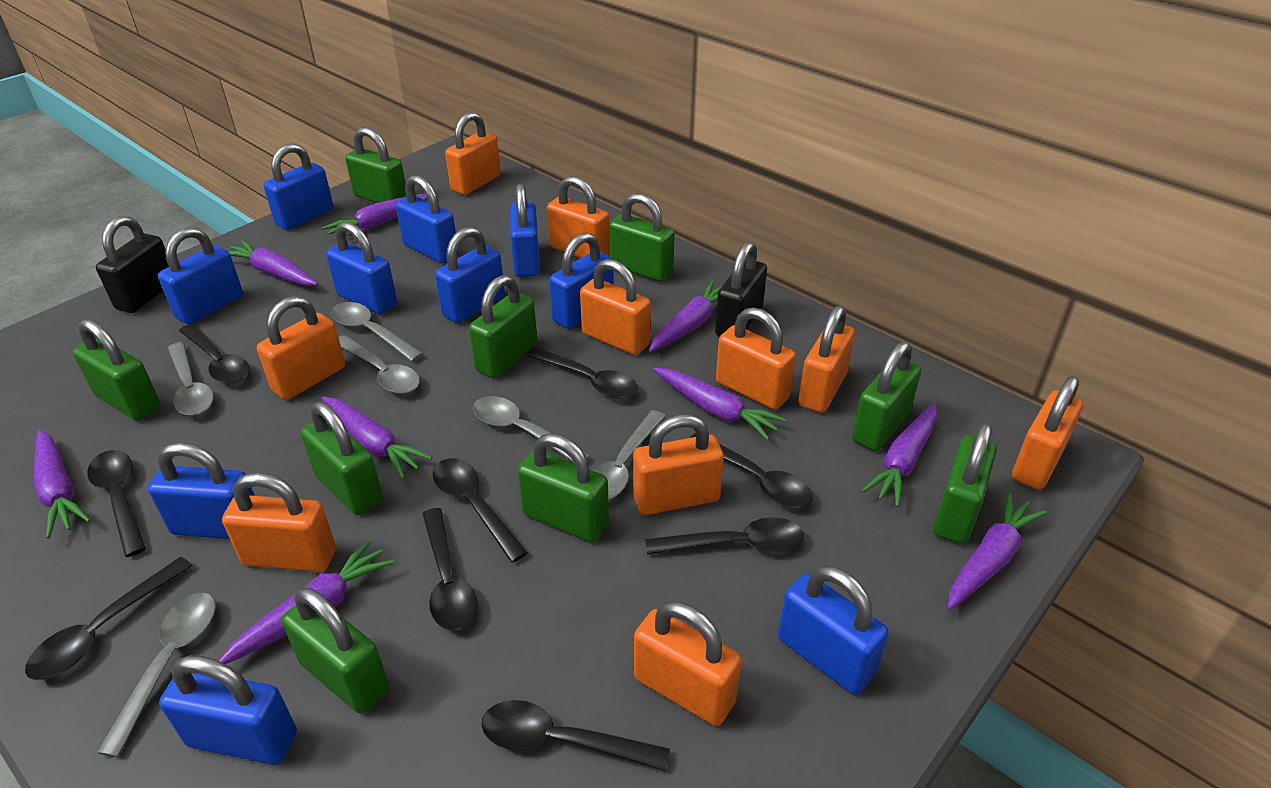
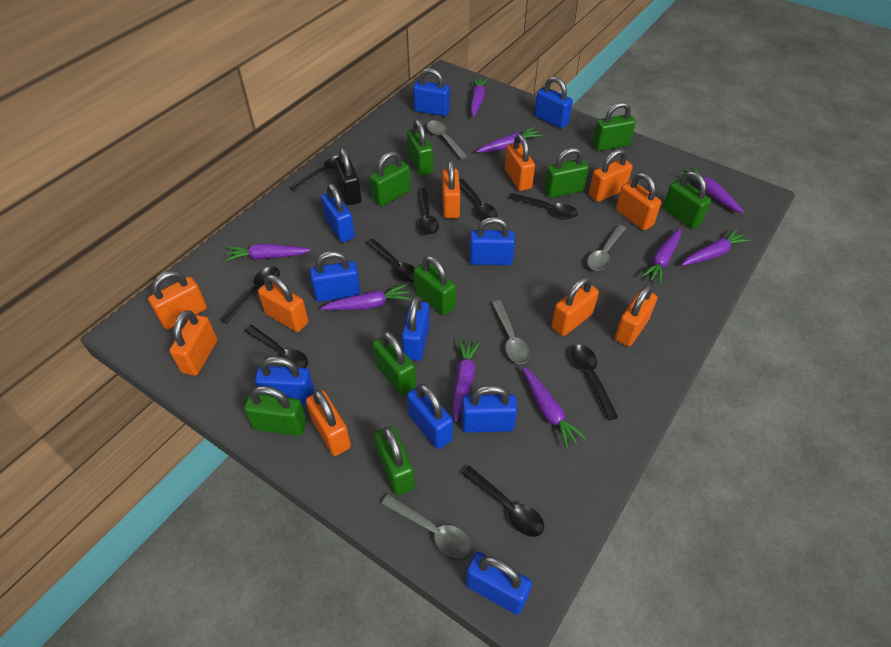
black padlock: 2 -> 1
grey spoon: 6 -> 4

